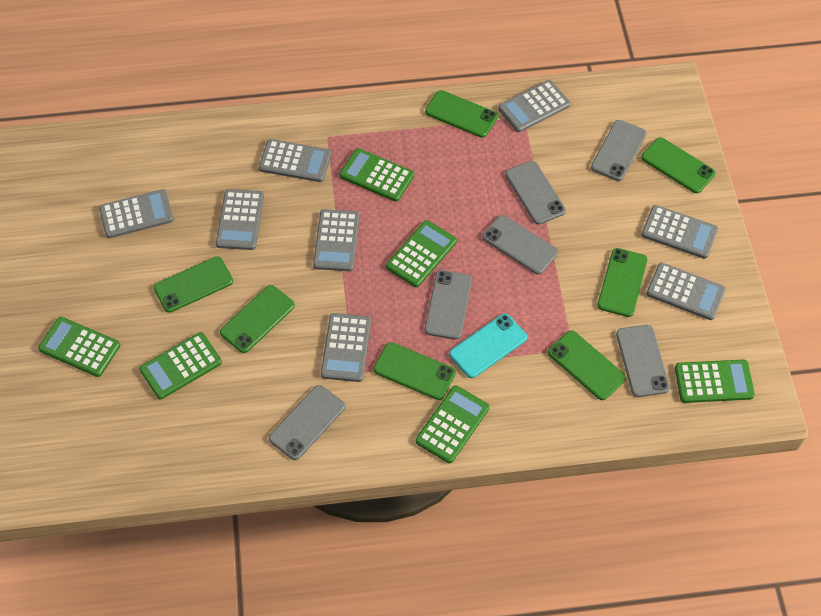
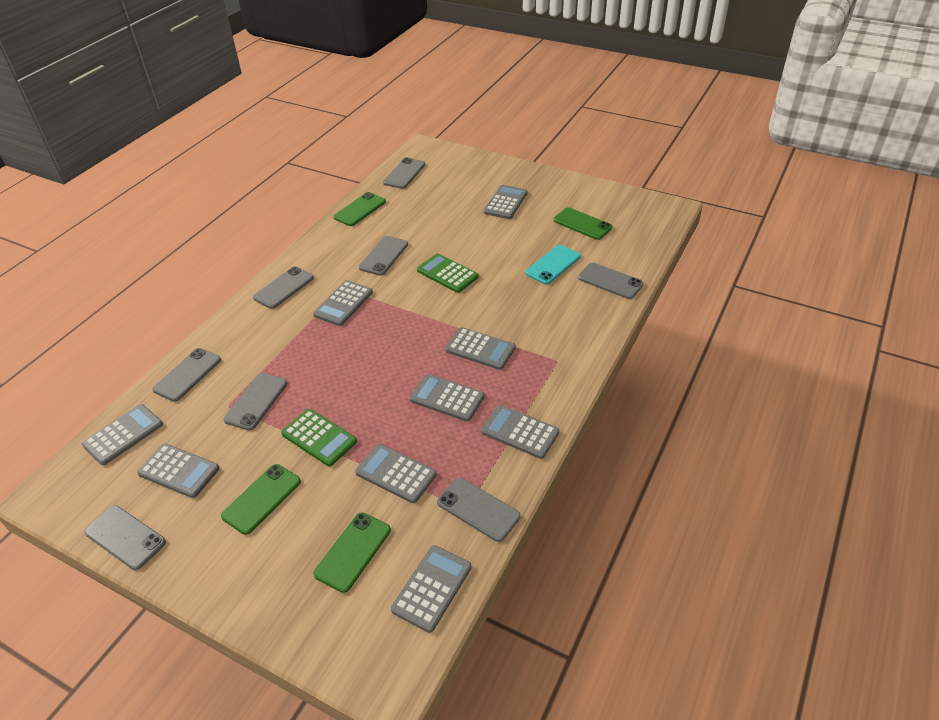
green calculator: 6 -> 2
green phone: 7 -> 4
grey calculator: 8 -> 9
grey phone: 6 -> 8

